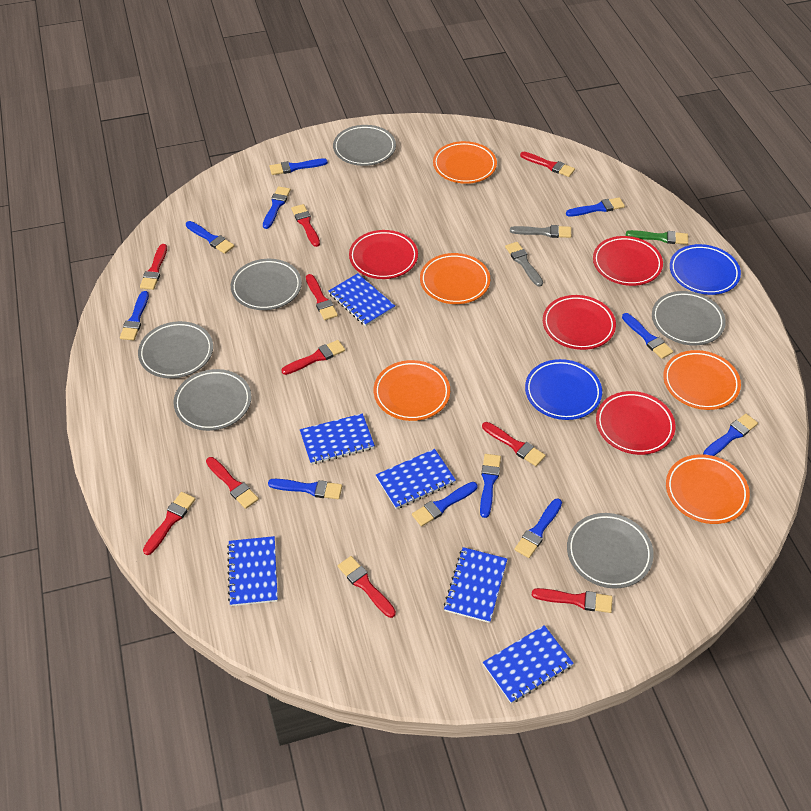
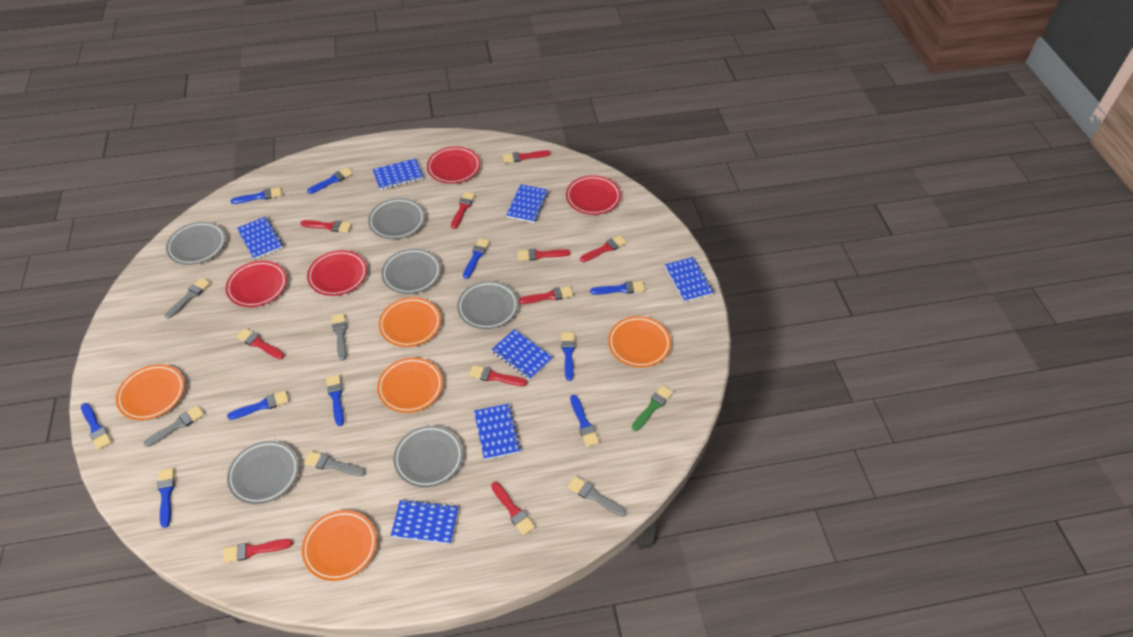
blue brush: 11 -> 10
blue notebook: 6 -> 7
blue plate: 2 -> 0
grey brush: 2 -> 5

